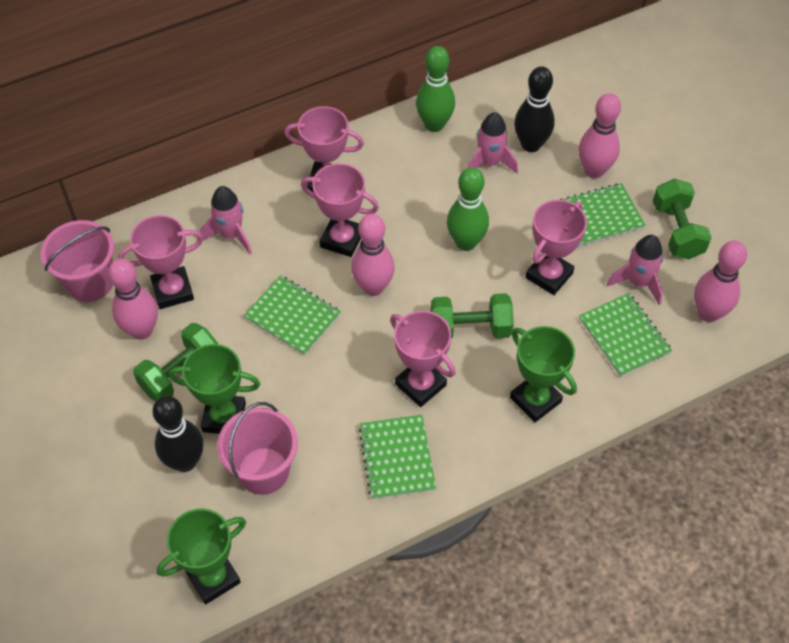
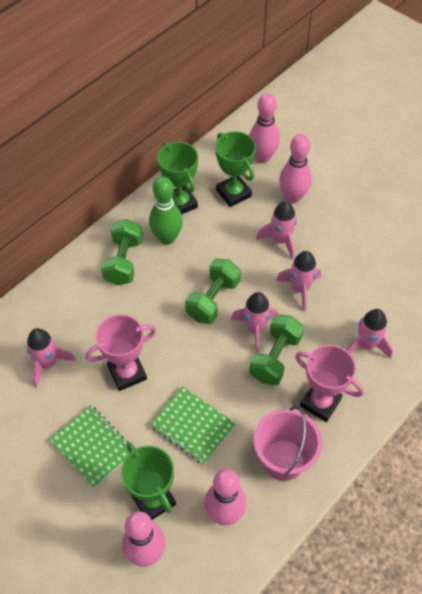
black bowling pin: 2 -> 0
green bowling pin: 2 -> 1
green notebook: 4 -> 2
pink bucket: 2 -> 1
pink rocket: 3 -> 5
pink trophy: 5 -> 2

